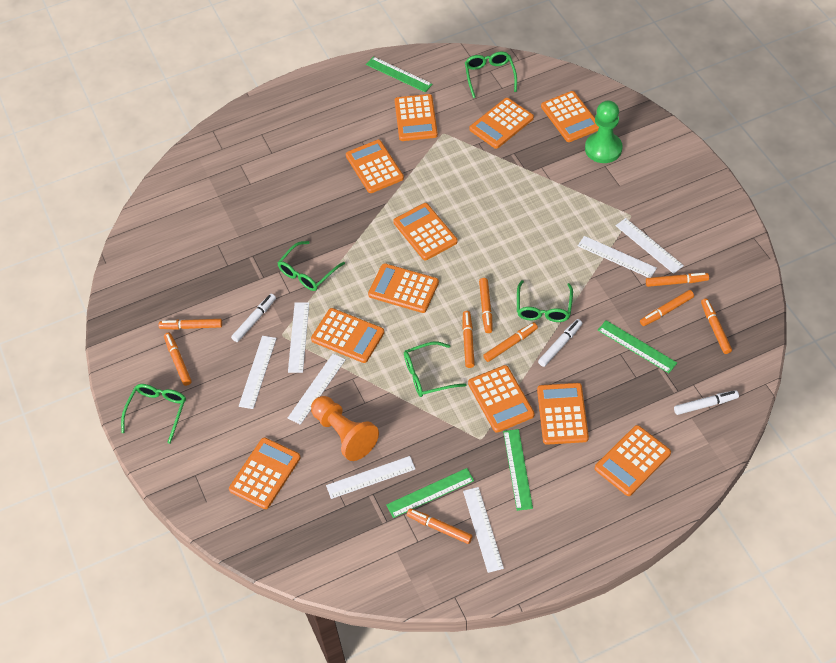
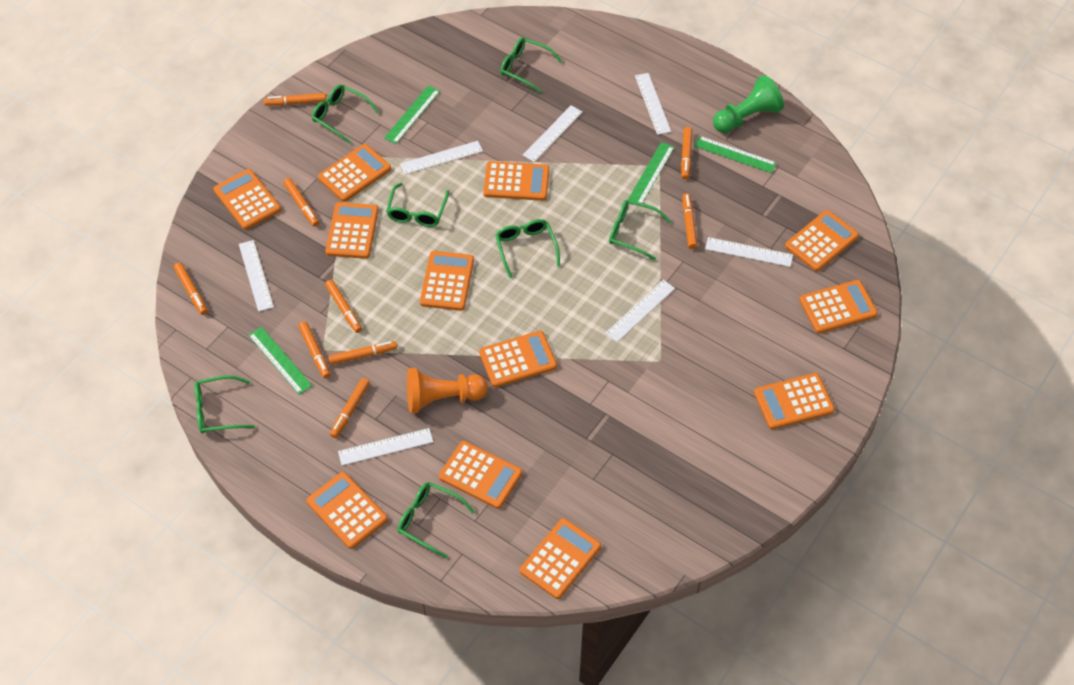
green glasses: 5 -> 7
orange calculator: 11 -> 12
white marker: 3 -> 0

